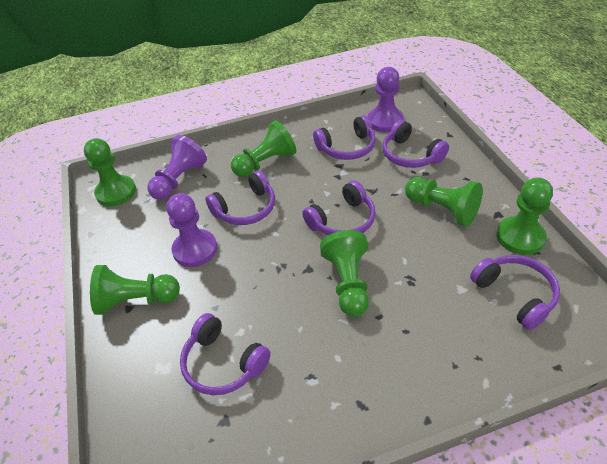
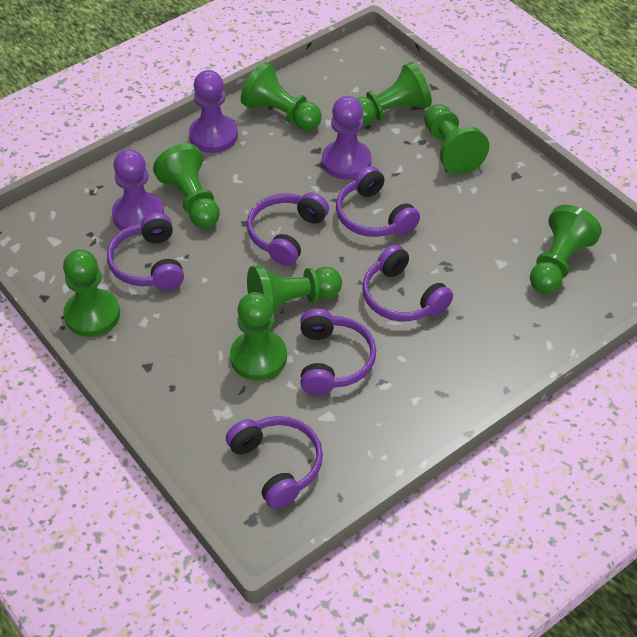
green pawn: 6 -> 8

